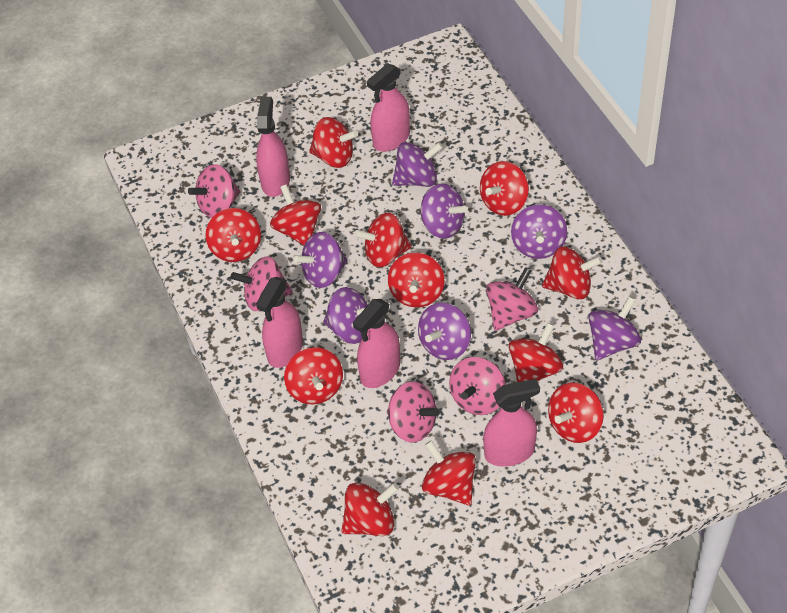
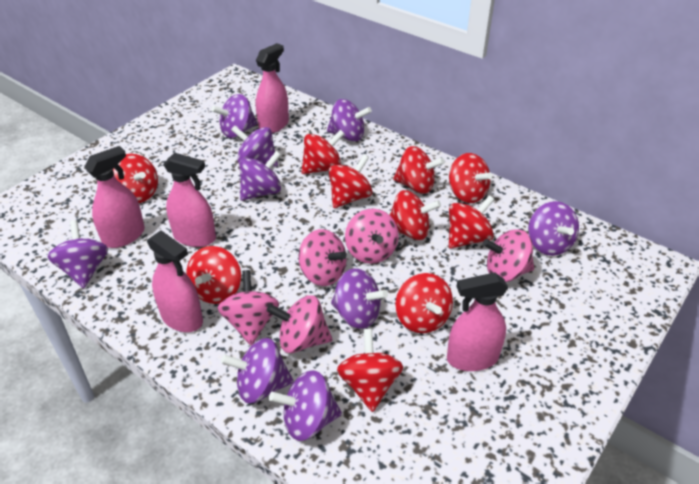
purple spinning top: 7 -> 9
red spinning top: 12 -> 10

